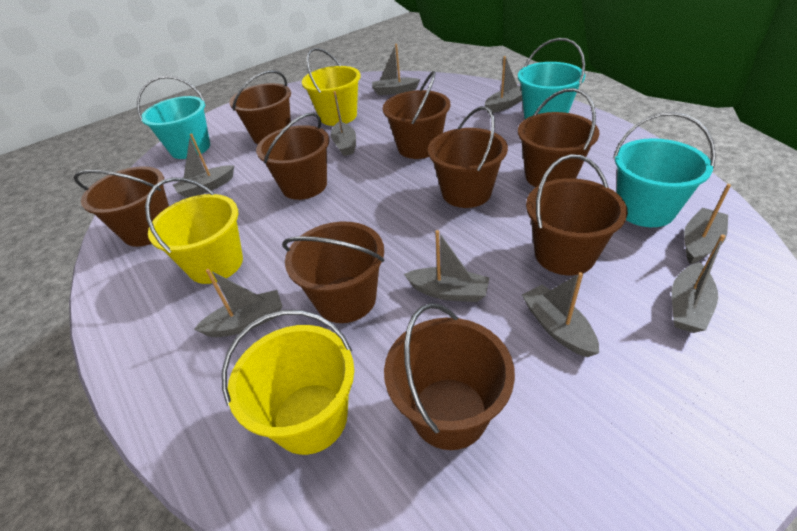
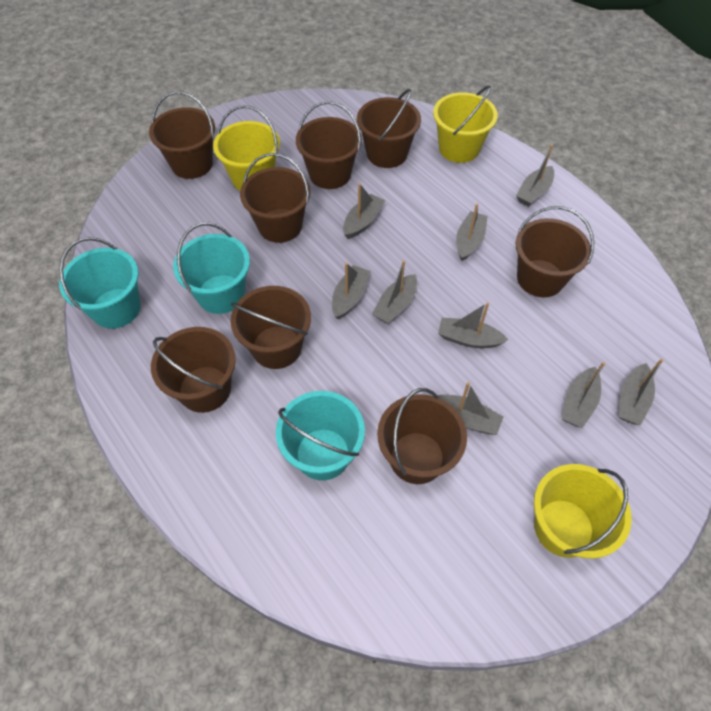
brown bucket: 9 -> 8

